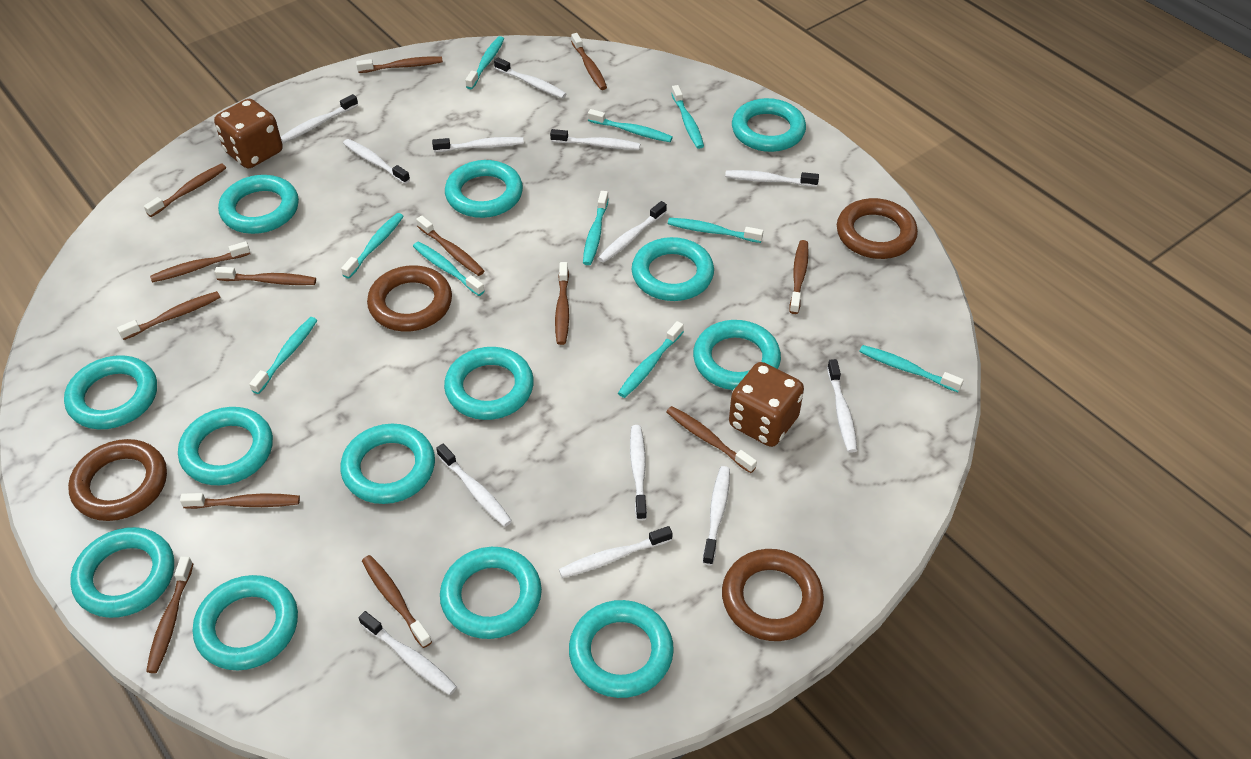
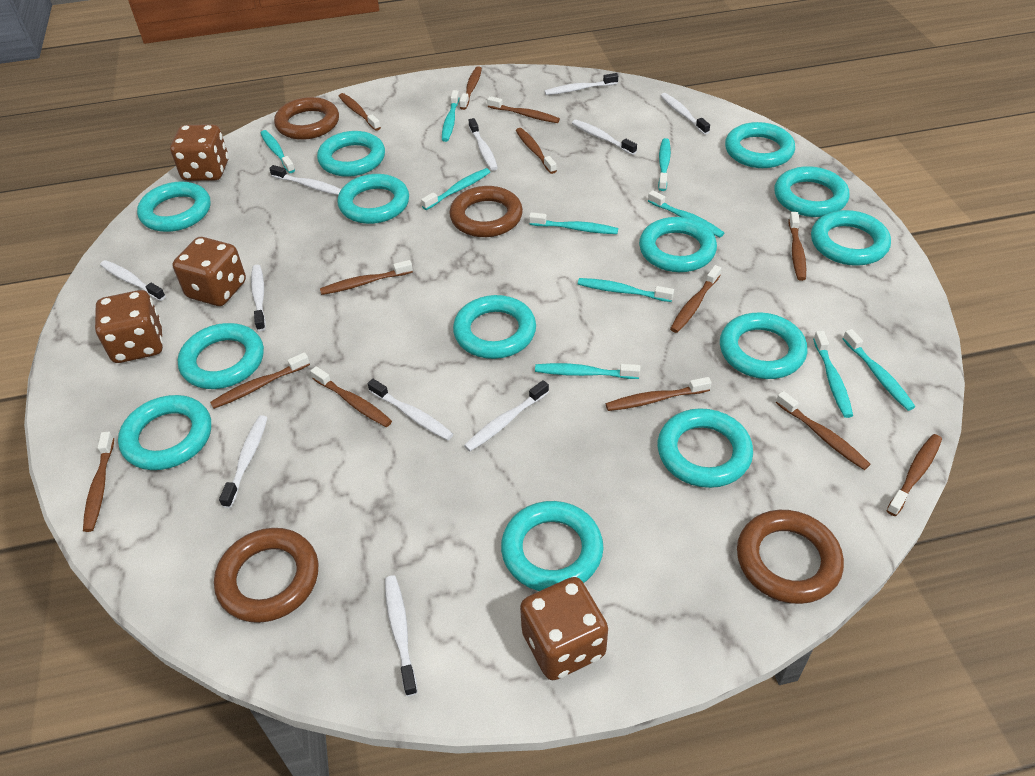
brown dice: 2 -> 4
white toothbrush: 13 -> 11

